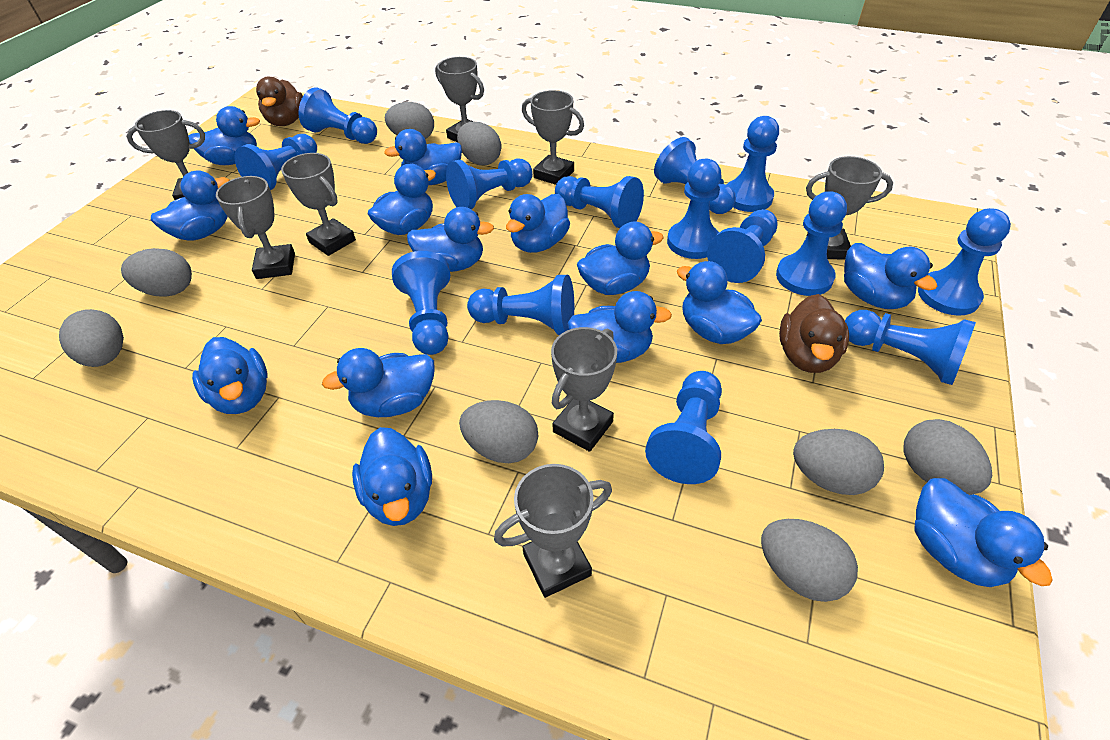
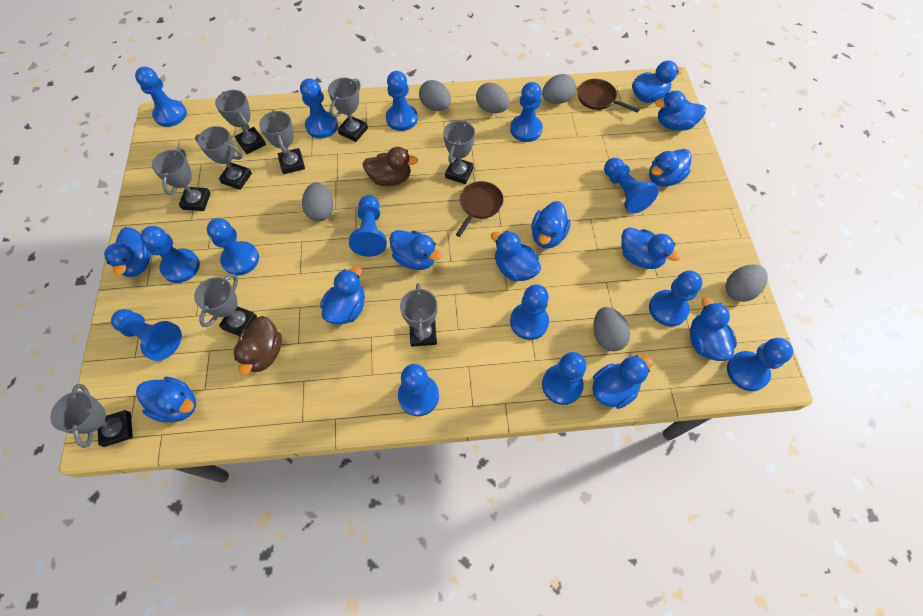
blue duck: 14 -> 12
brown pan: 0 -> 2
grey egg: 8 -> 6
grey trophy: 8 -> 9

